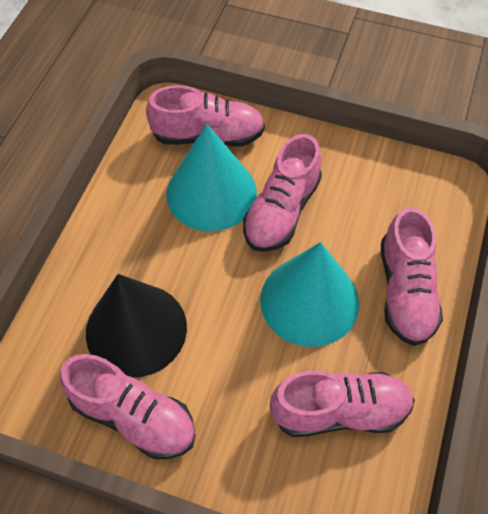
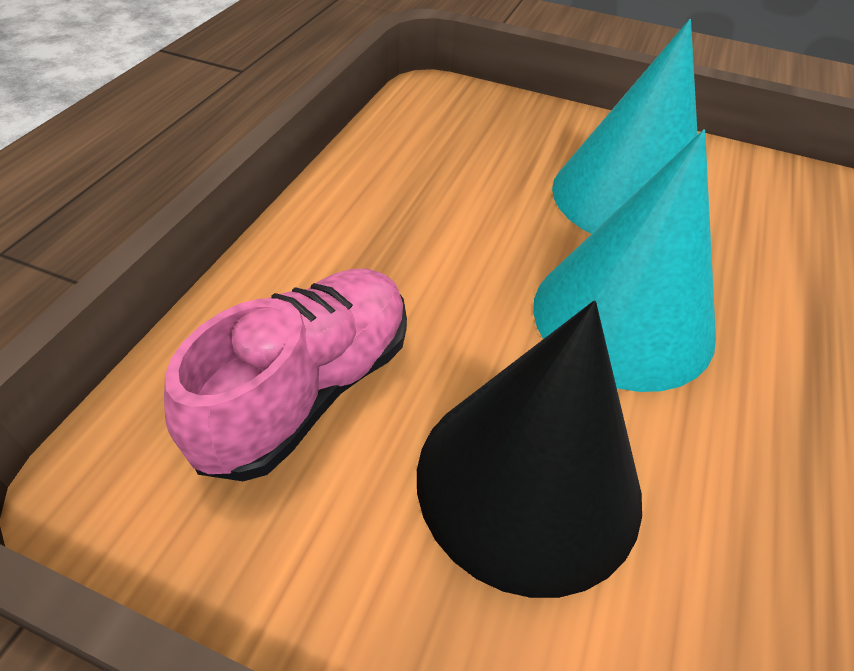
pink shoe: 5 -> 1

